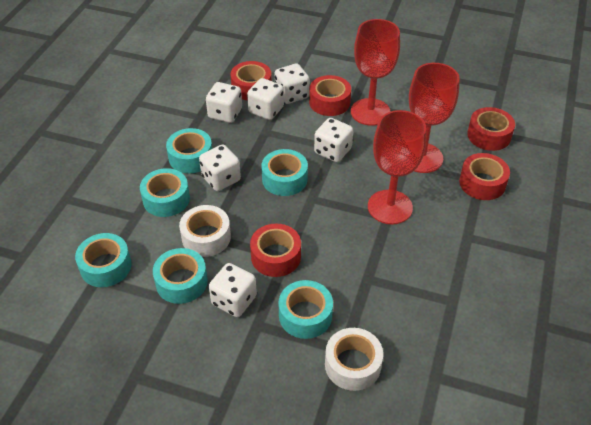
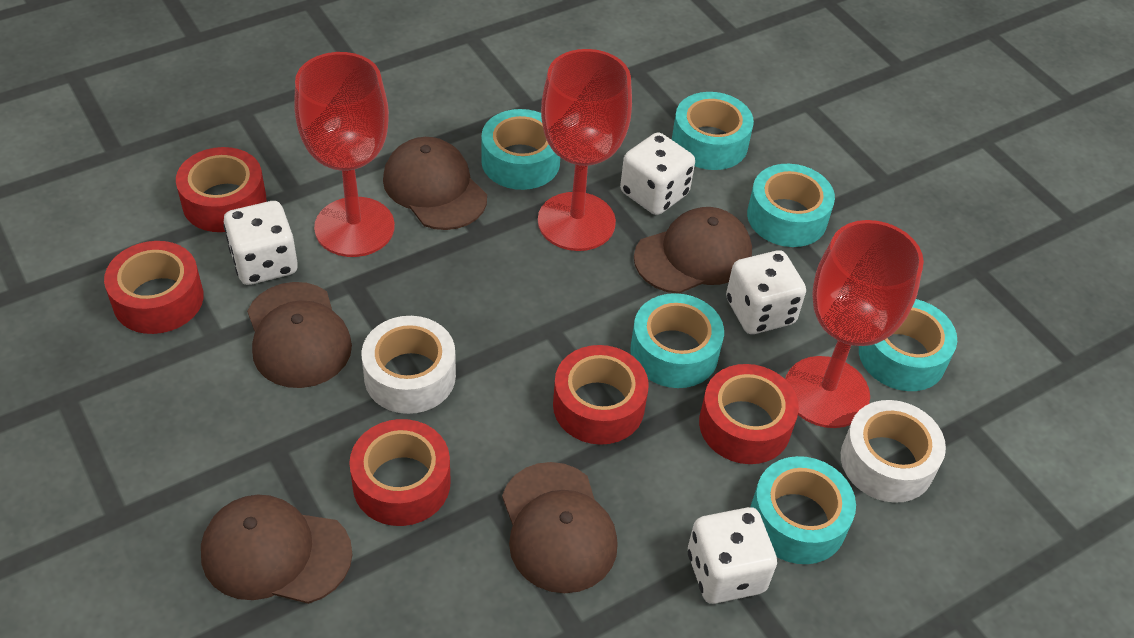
brown cap: 0 -> 5
white dice: 6 -> 4

